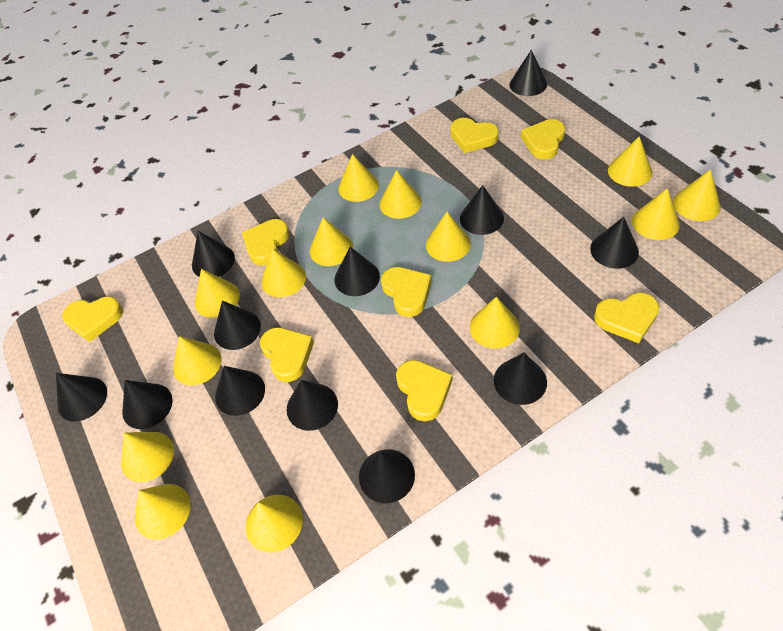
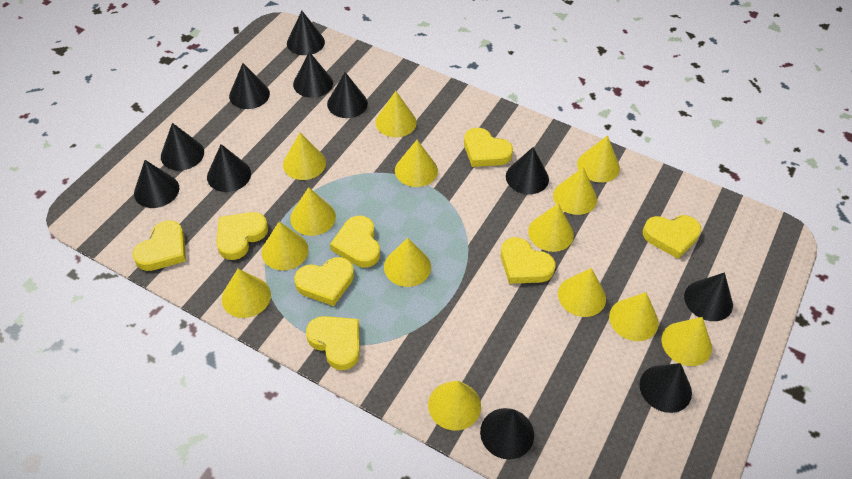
black cone: 12 -> 11

